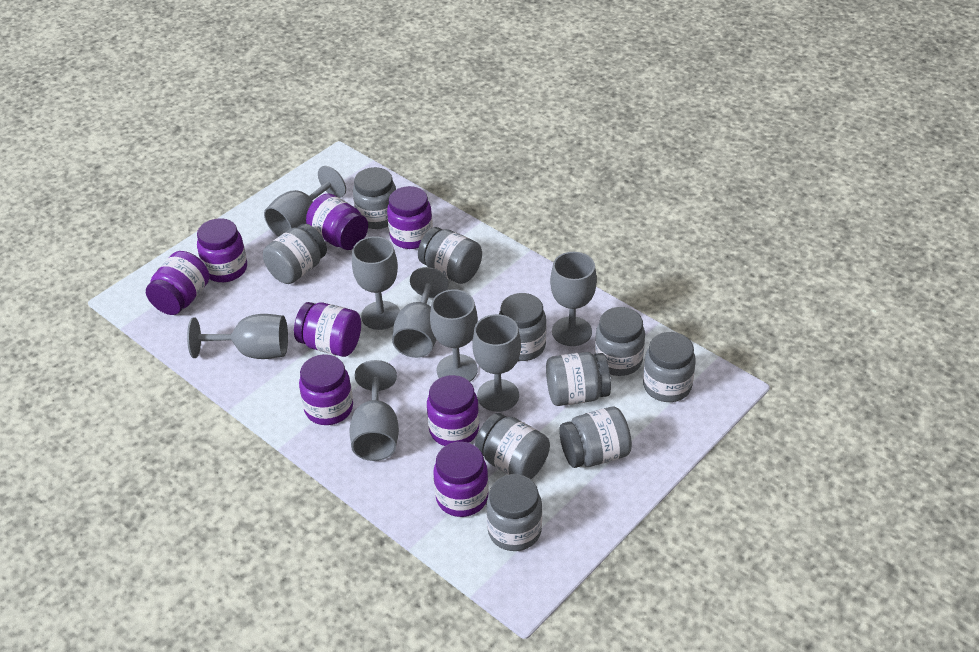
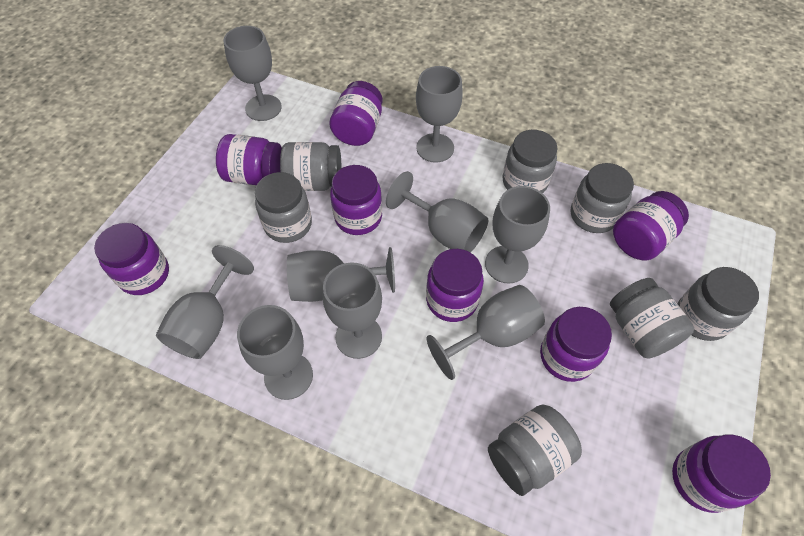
grey goblet: 8 -> 9
grey jar: 10 -> 7

